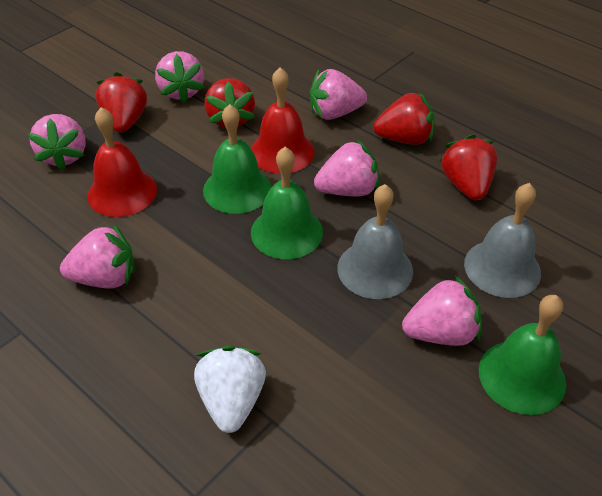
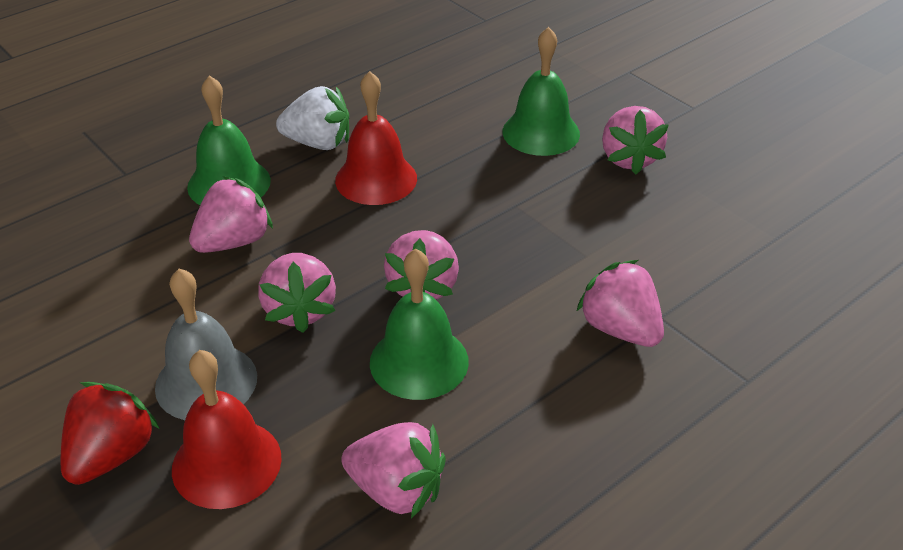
grey bell: 2 -> 1
red strawberry: 4 -> 1

